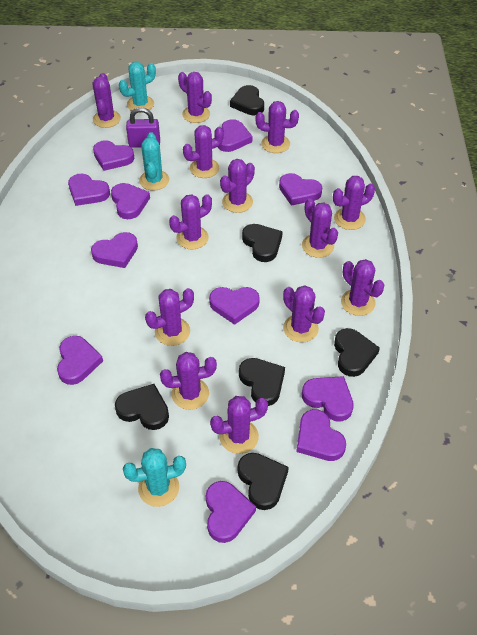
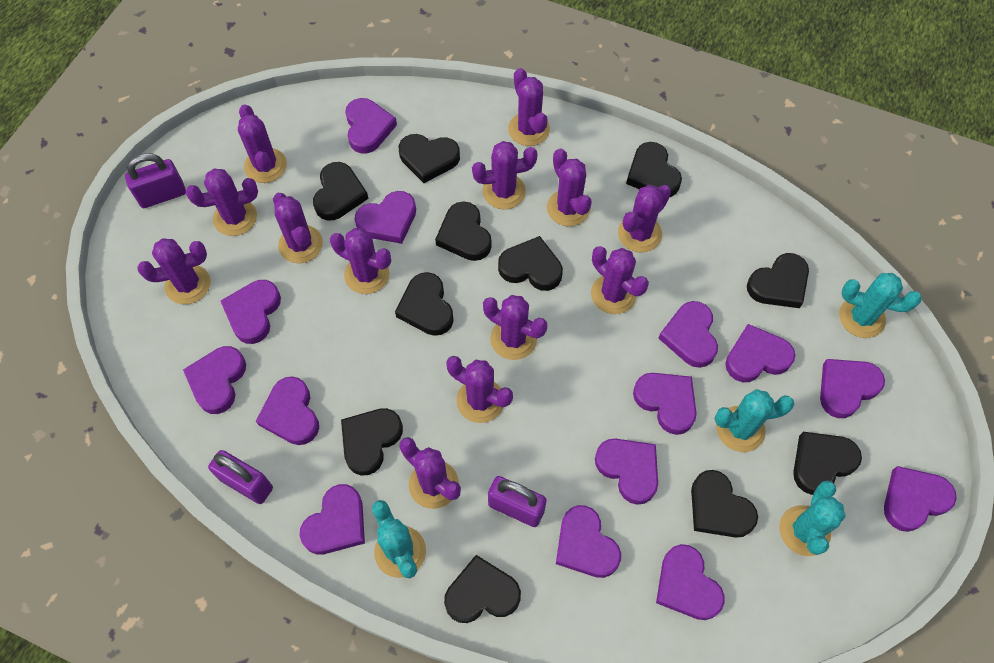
black heart: 6 -> 11
purple heart: 11 -> 14
purple padlock: 1 -> 3
turquoise cactus: 3 -> 4

